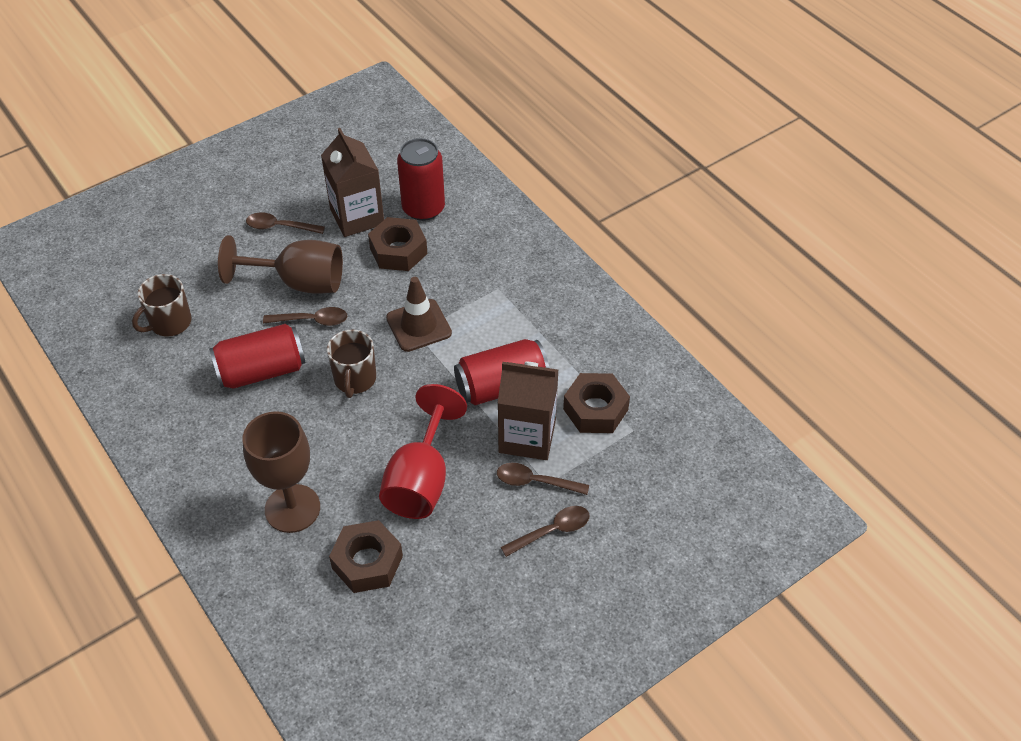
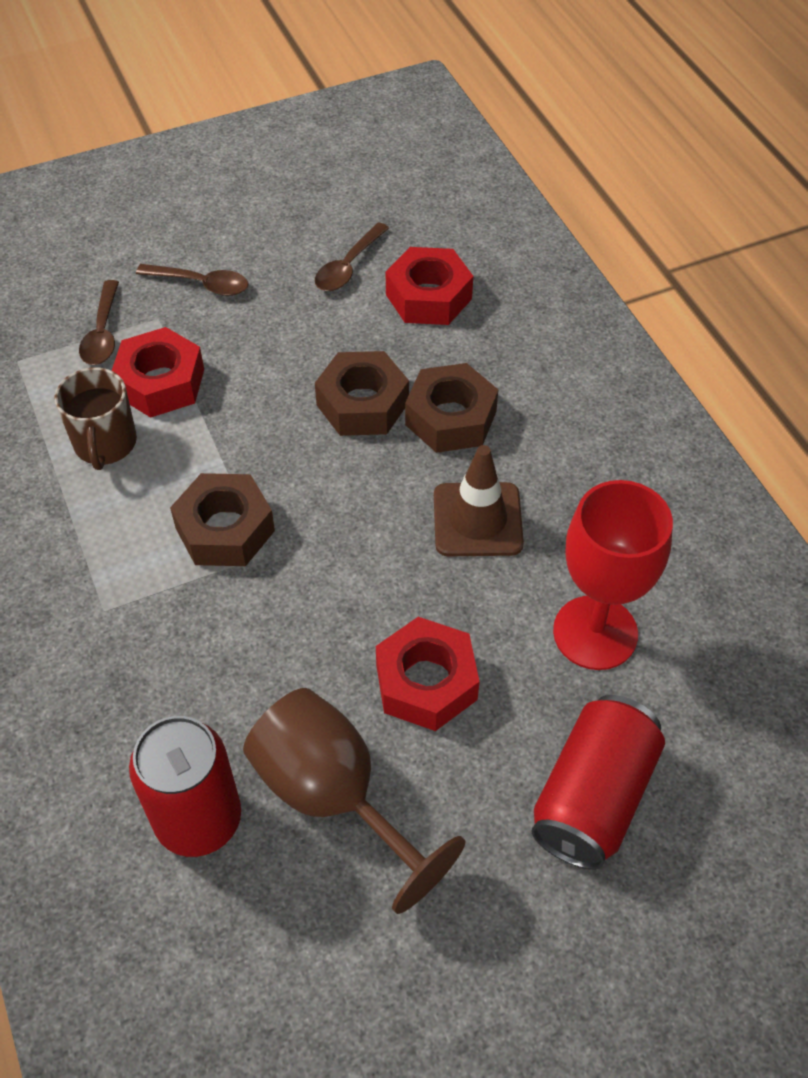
brown carton: 2 -> 0
brown goblet: 2 -> 1
brown mug: 2 -> 1
brown spoon: 4 -> 3
red can: 3 -> 2
red nut: 0 -> 3

